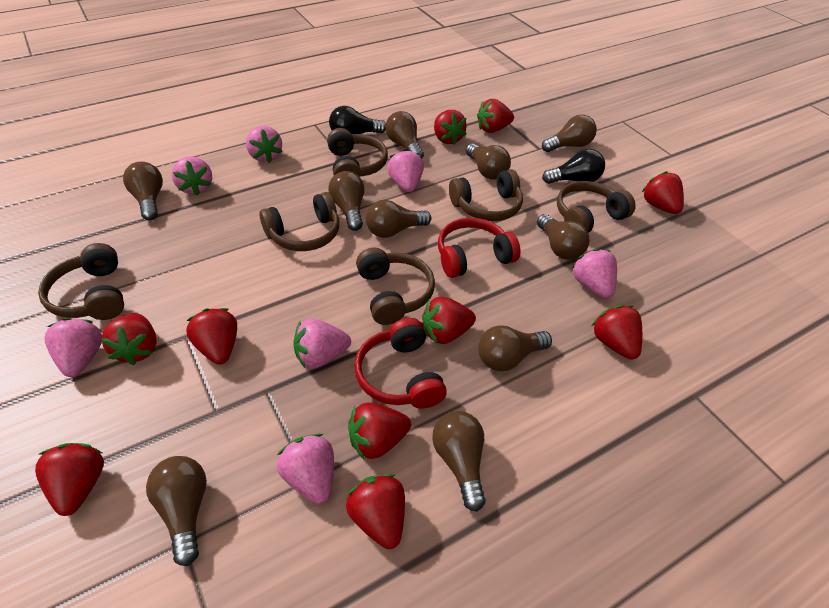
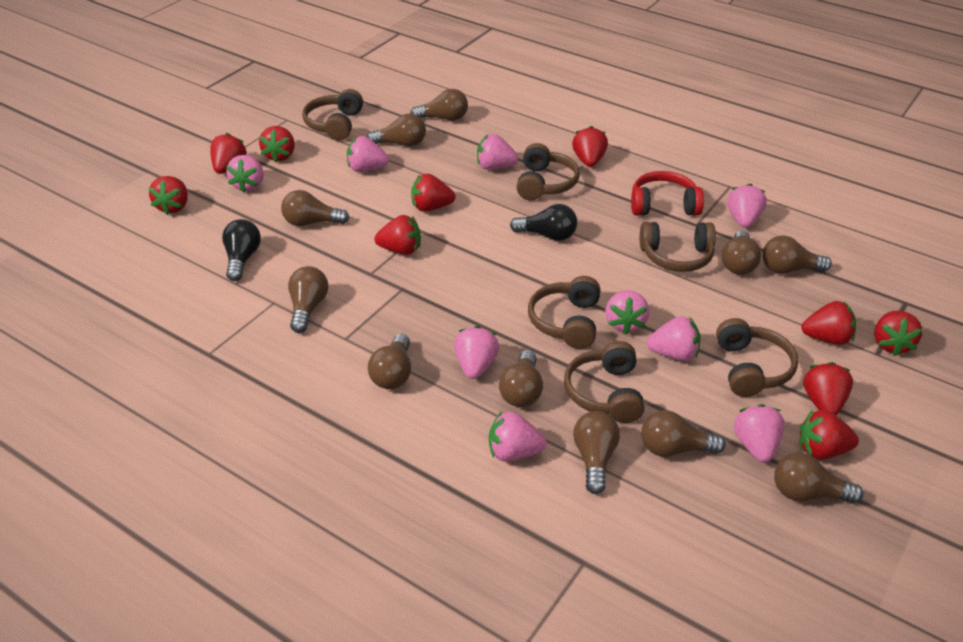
brown light bulb: 10 -> 11
pink strawberry: 7 -> 9
red headphones: 2 -> 1

